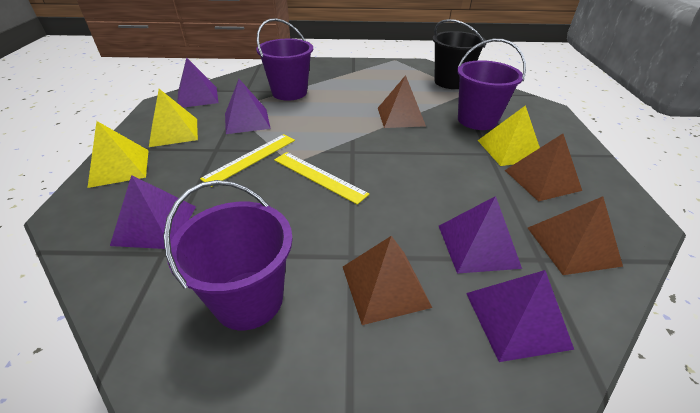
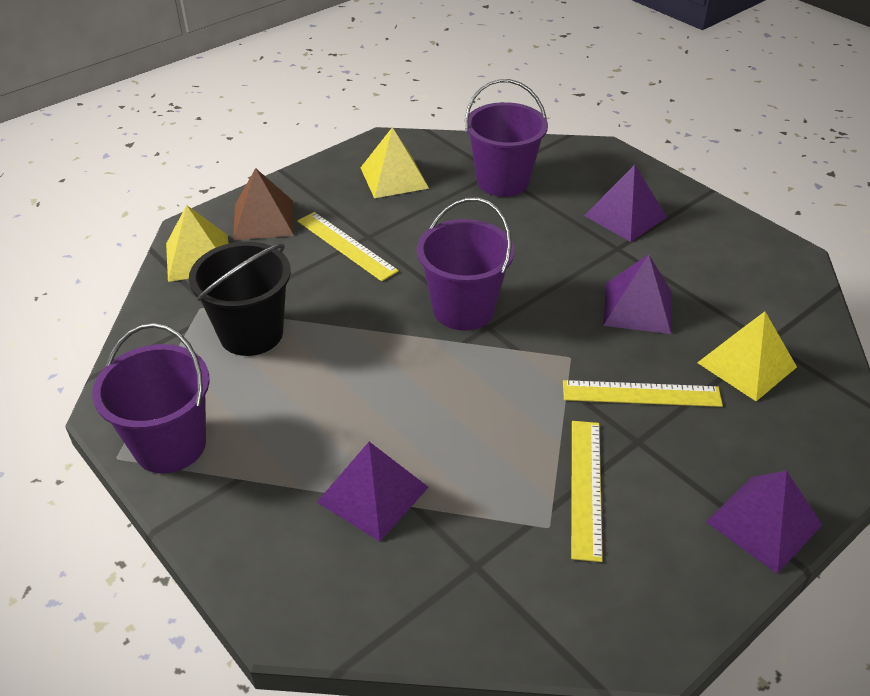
brown pyramid: 4 -> 1
purple pyramid: 5 -> 4
yellow ruler: 2 -> 3

